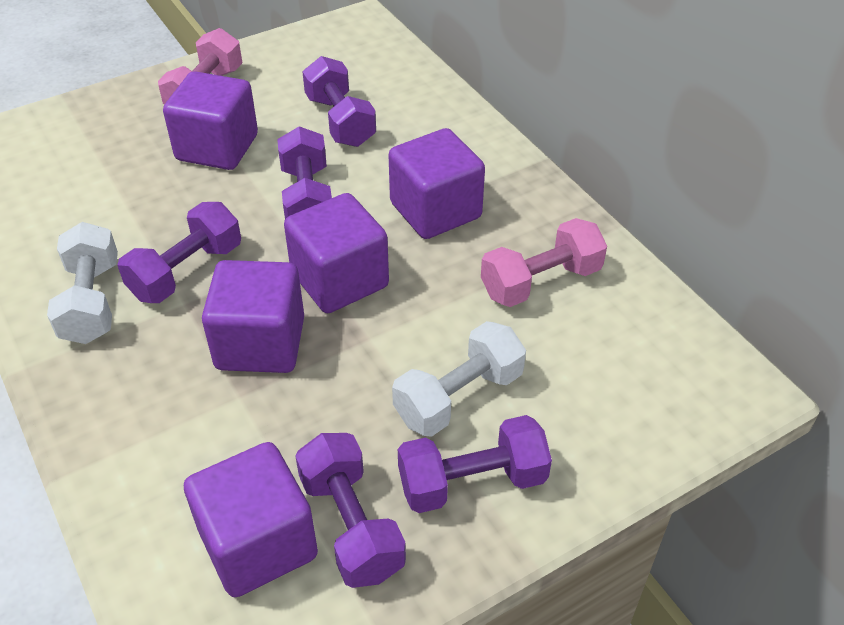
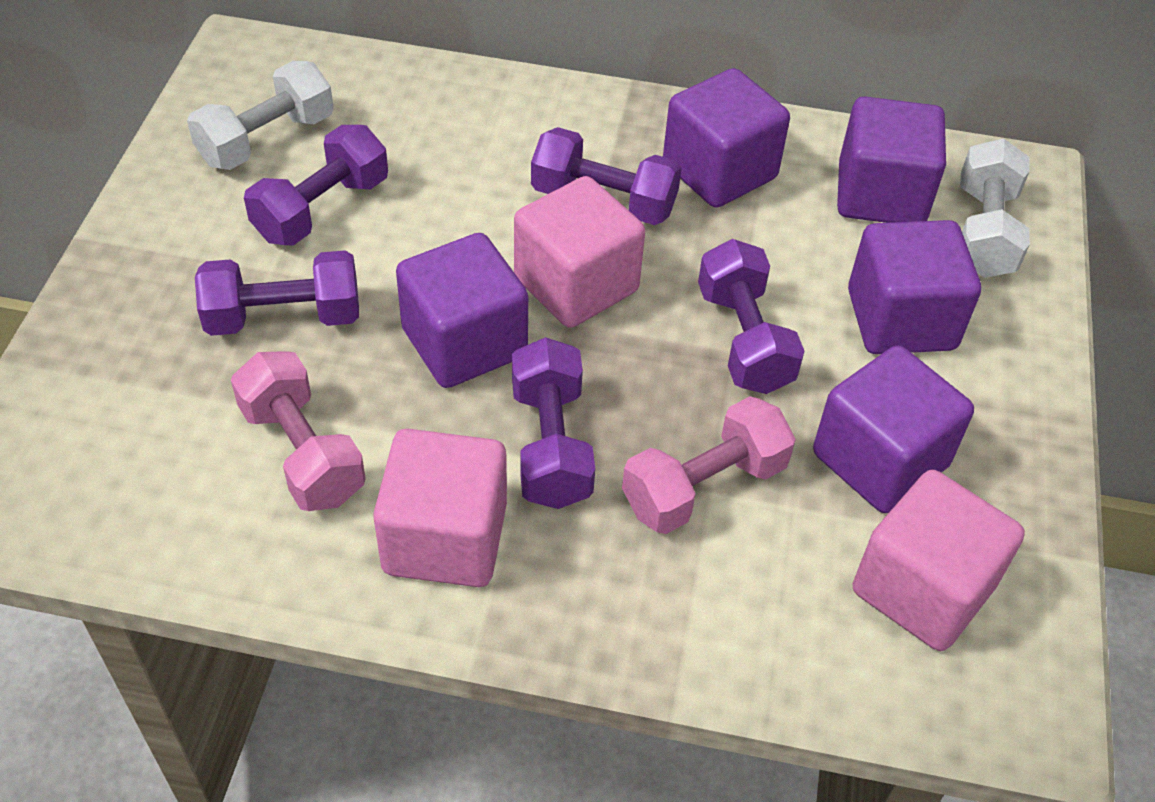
pink cube: 0 -> 3

